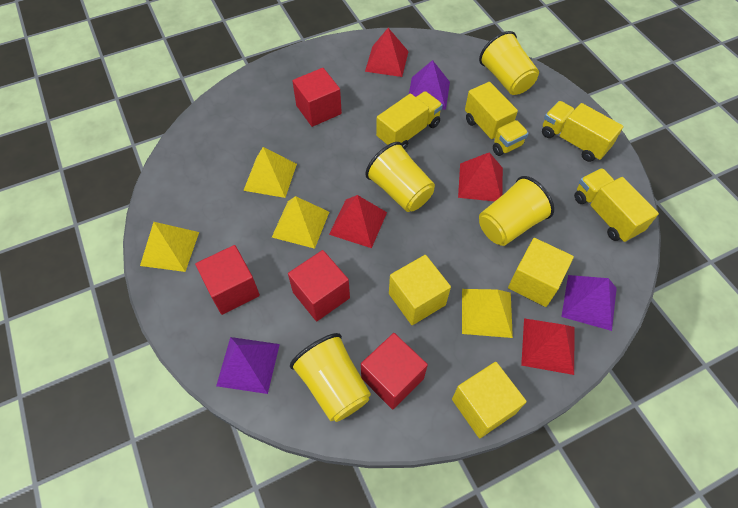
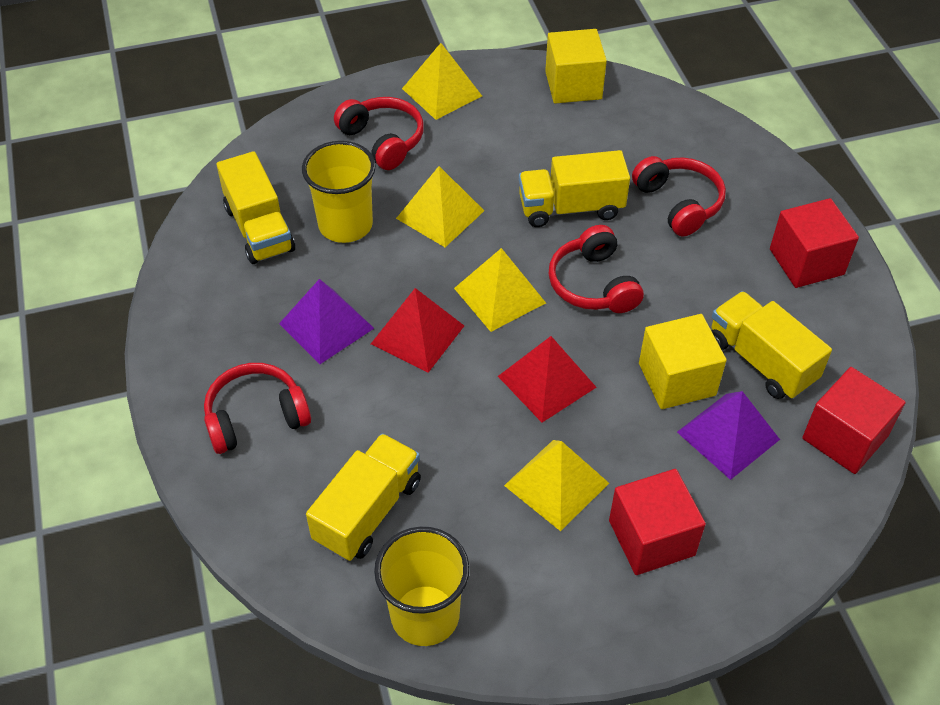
purple pyramid: 3 -> 2
red cube: 4 -> 3
red headphones: 0 -> 4
red pyramid: 4 -> 2
yellow cube: 3 -> 2
yellow cup: 4 -> 2

